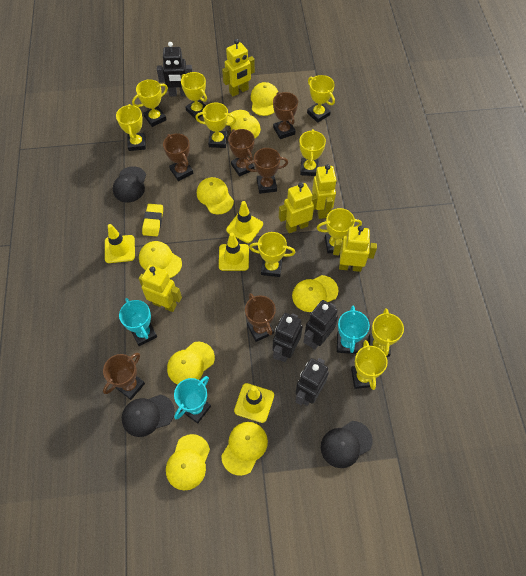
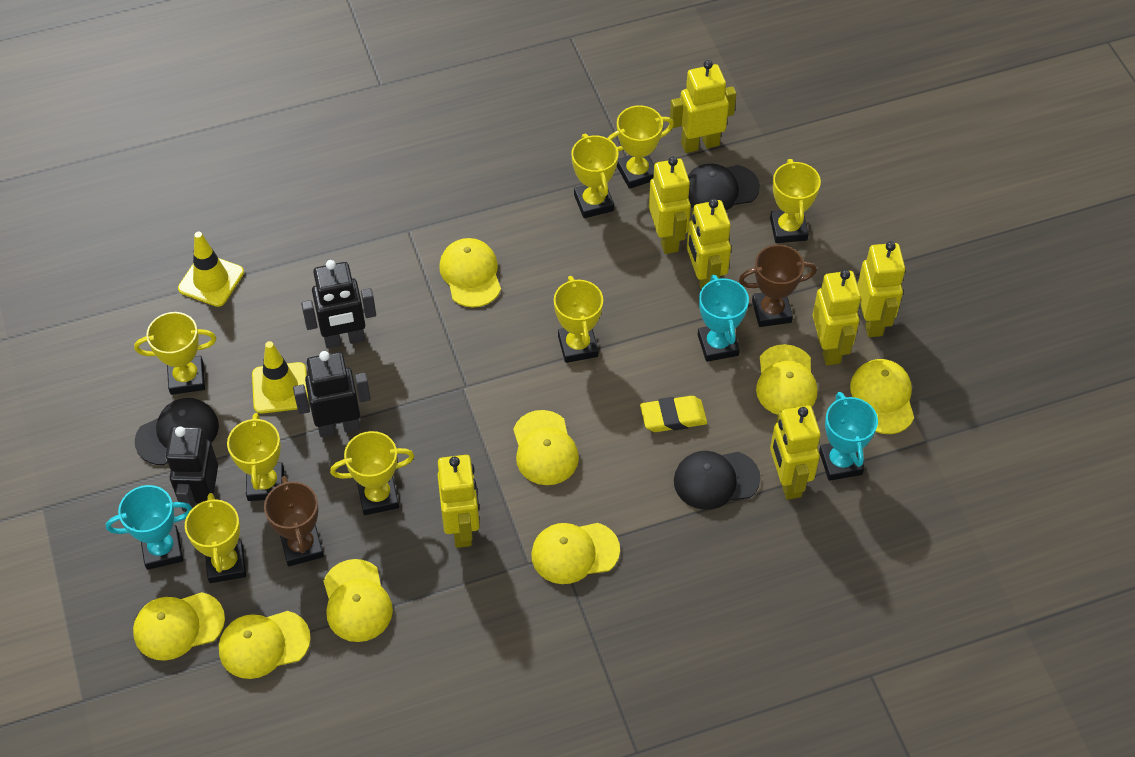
black robot: 4 -> 3
brown trophy: 6 -> 2
yellow robot: 5 -> 7
yellow traffic cone: 4 -> 2
yellow trophy: 10 -> 8

